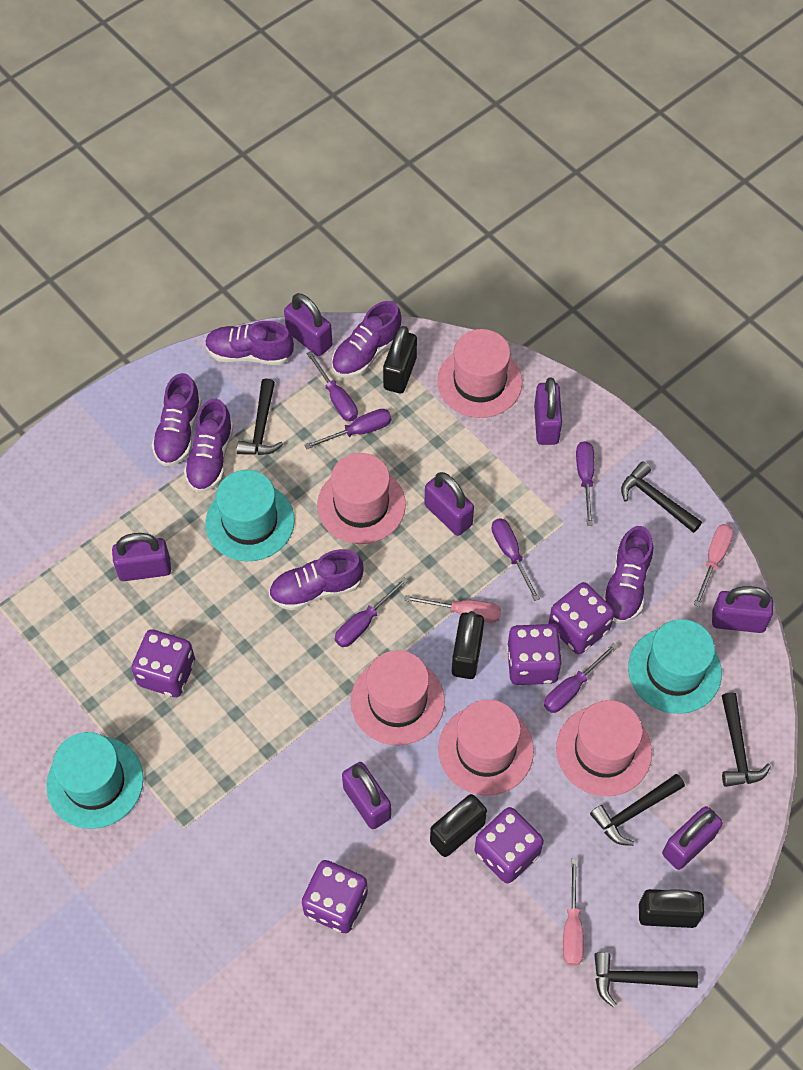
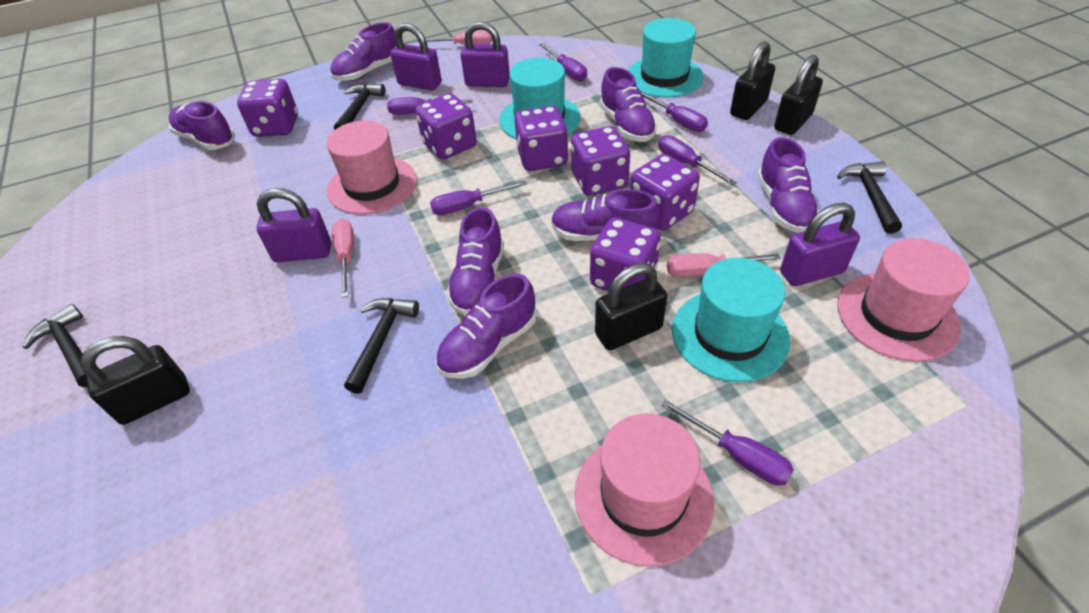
black hammer: 5 -> 4
pink hat: 5 -> 3
purple dice: 5 -> 6
purple padlock: 7 -> 4
purple shoe: 6 -> 7

